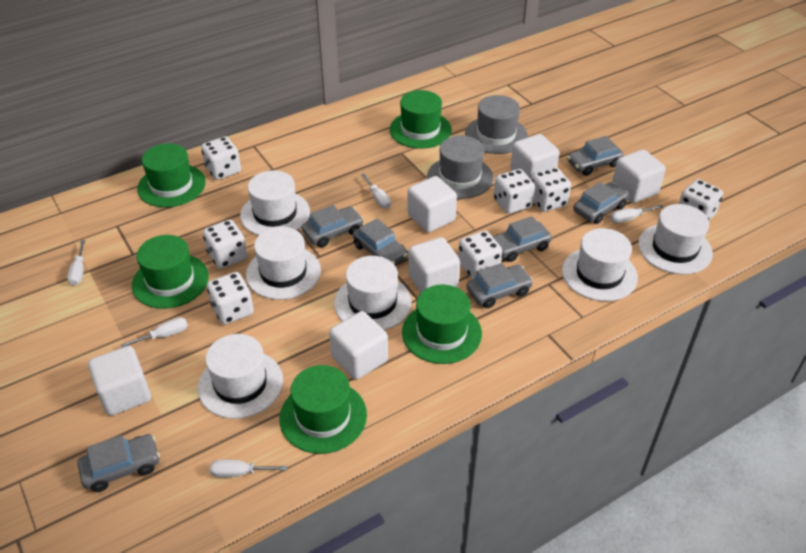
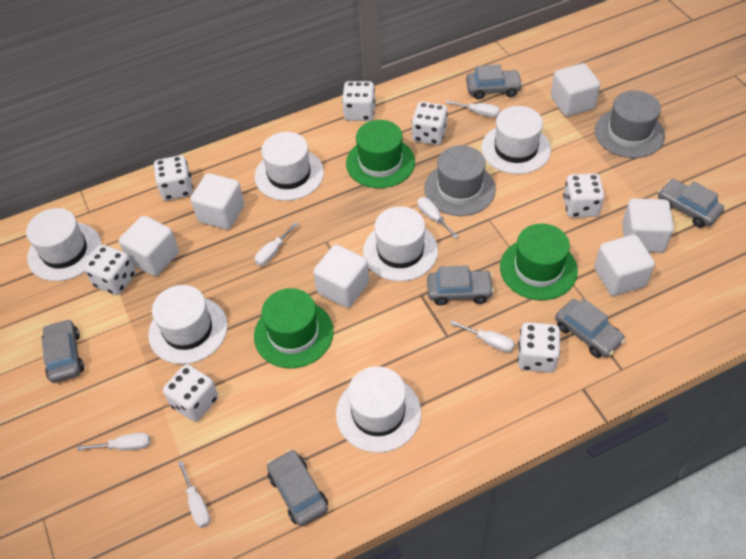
green hat: 5 -> 3
grey car: 7 -> 6
white screwdriver: 5 -> 6

